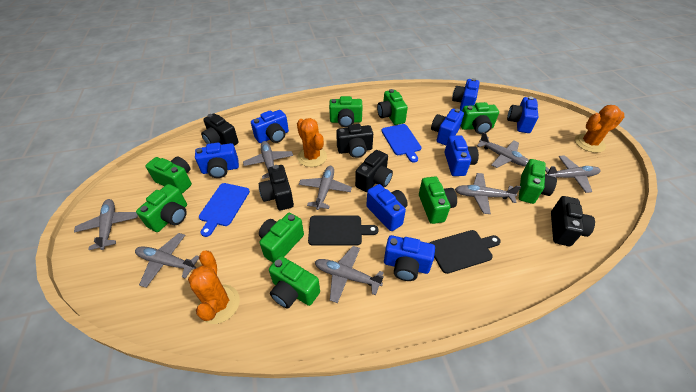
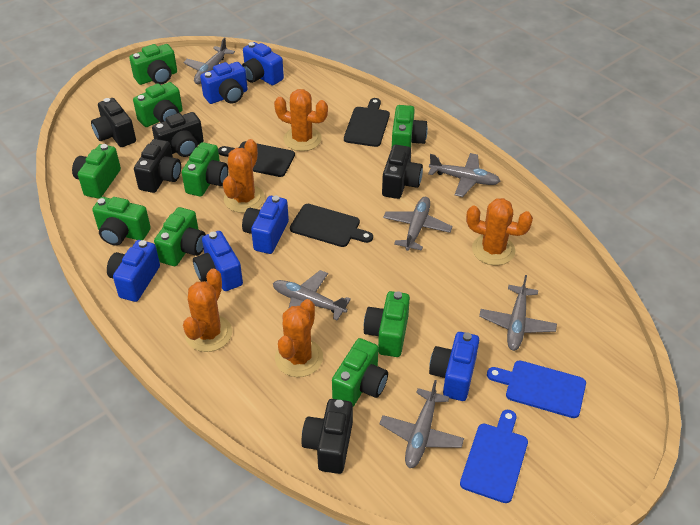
black cutting board: 2 -> 3
blue camera: 8 -> 6
grey plane: 8 -> 6
orange cactus: 3 -> 5

